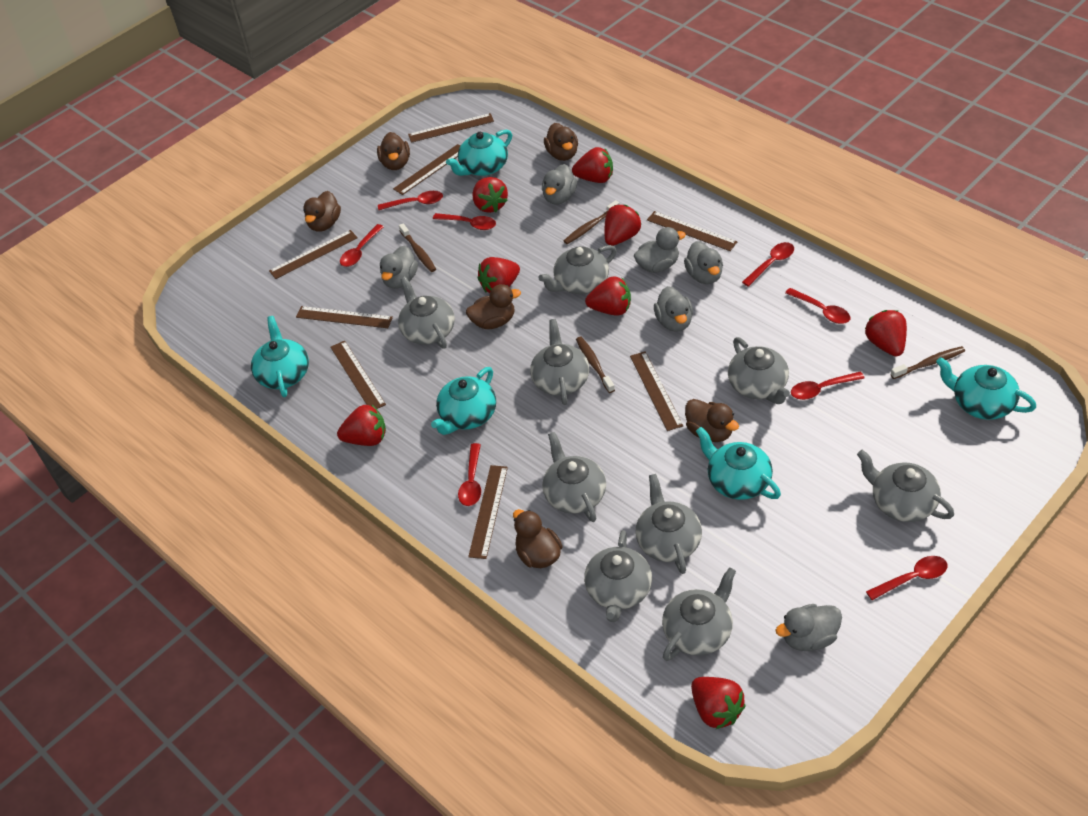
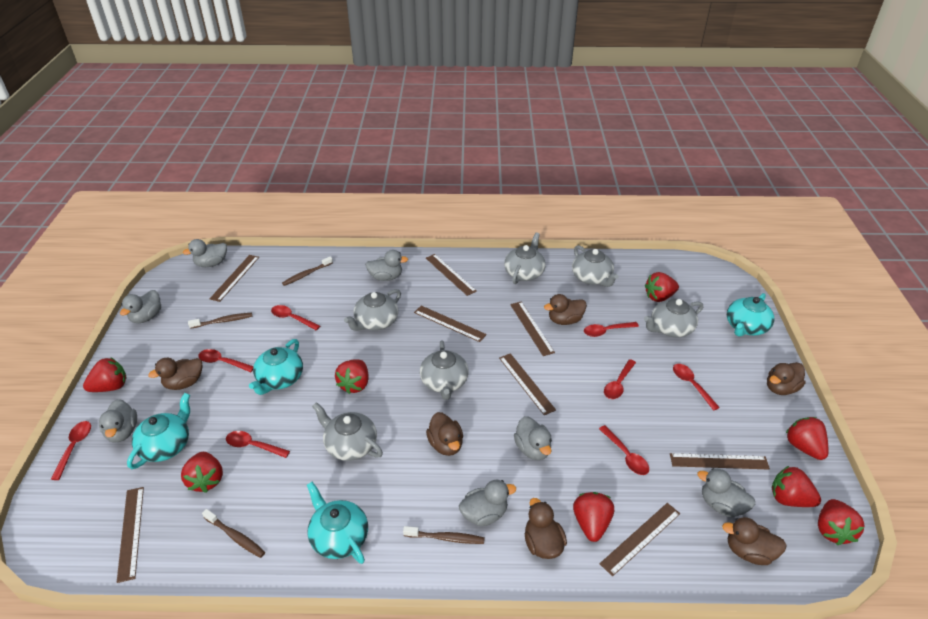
grey duck: 6 -> 7
grey teapot: 9 -> 6
turquoise teapot: 5 -> 4

